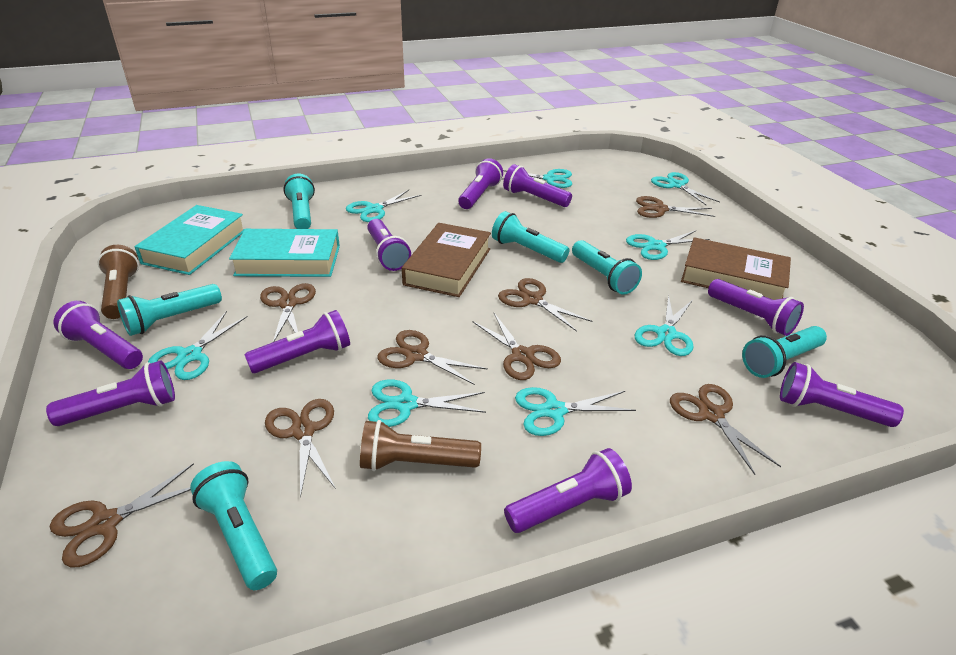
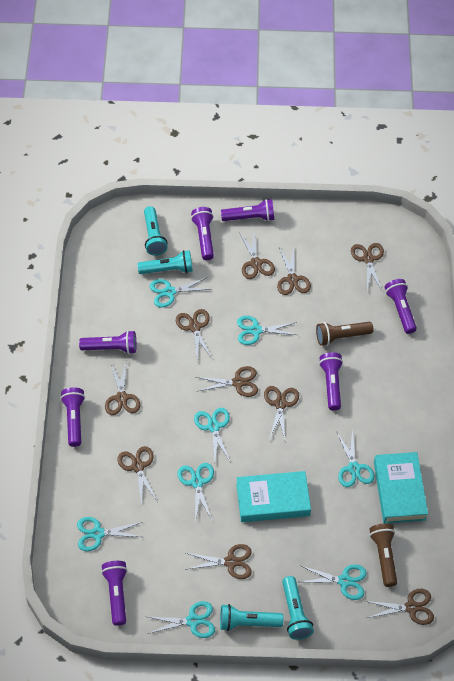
brown book: 2 -> 0
brown scissors: 8 -> 10
purple flashlight: 9 -> 7
turquoise flashlight: 6 -> 4

